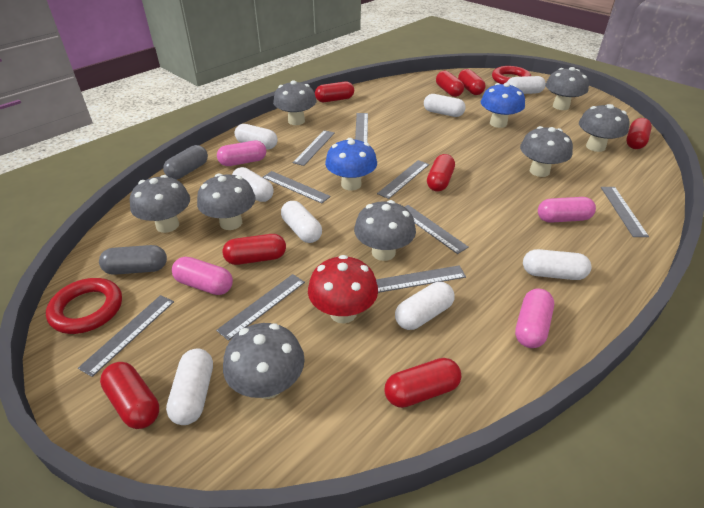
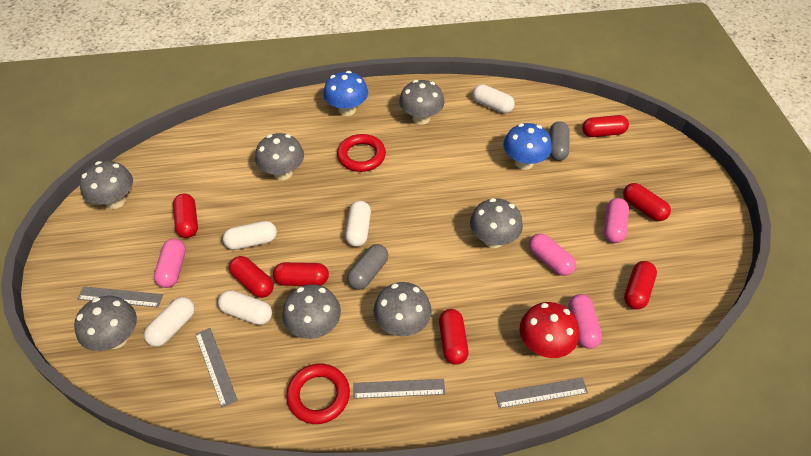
grey mushroom: 8 -> 7
grey ruler: 9 -> 4
red capsule: 8 -> 7
white capsule: 8 -> 5

